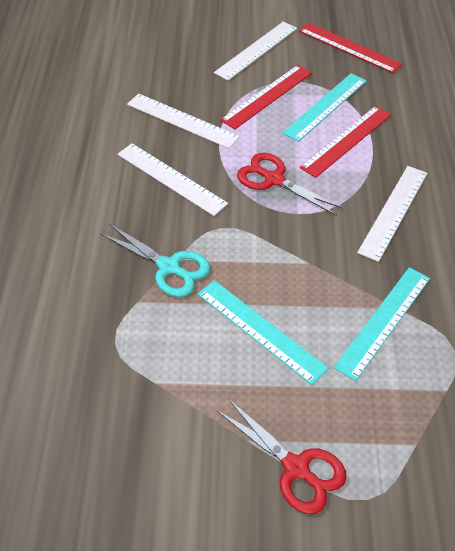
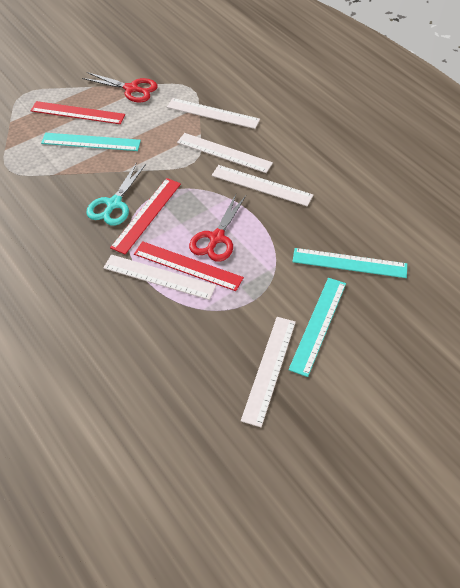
white ruler: 4 -> 5

